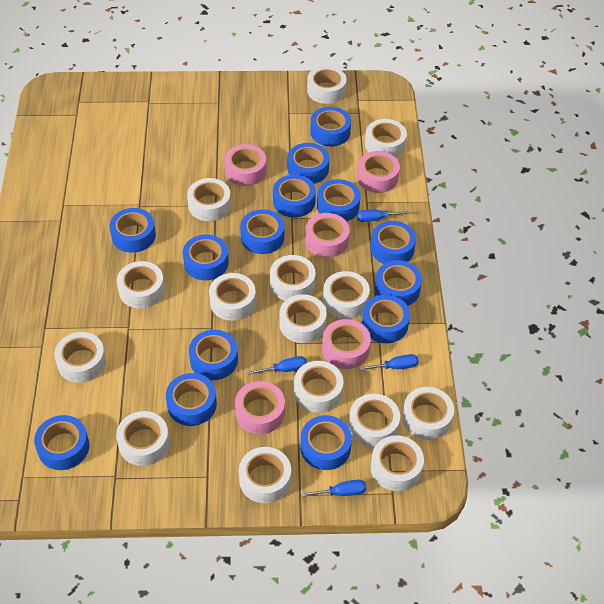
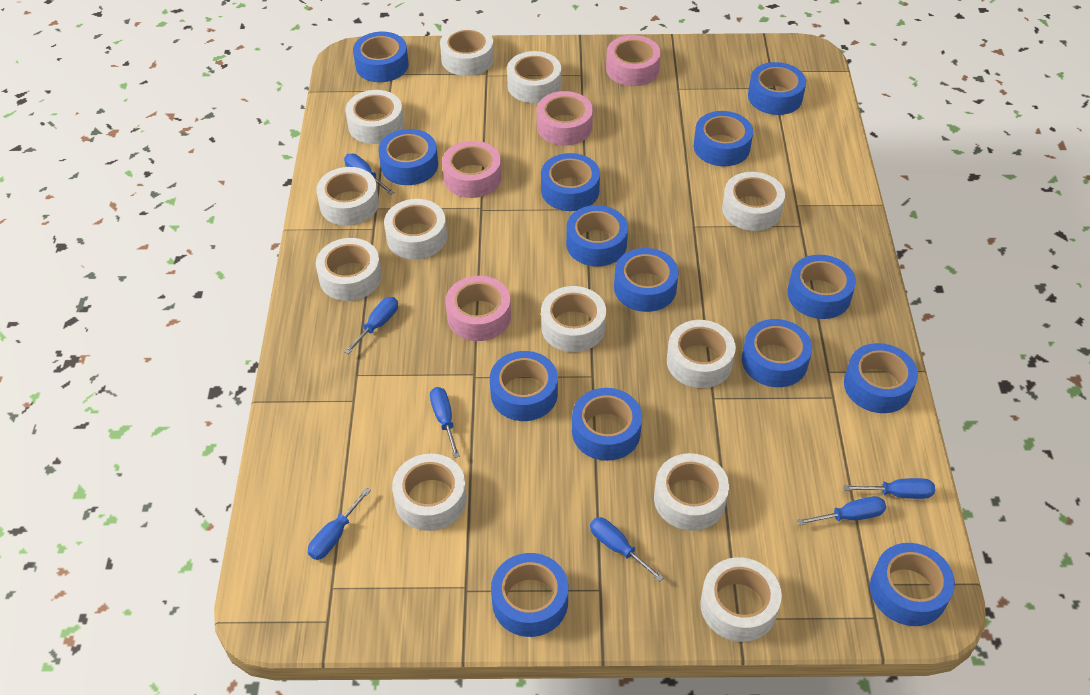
blue screwdriver: 4 -> 7
pink tape: 5 -> 4
white tape: 15 -> 12

